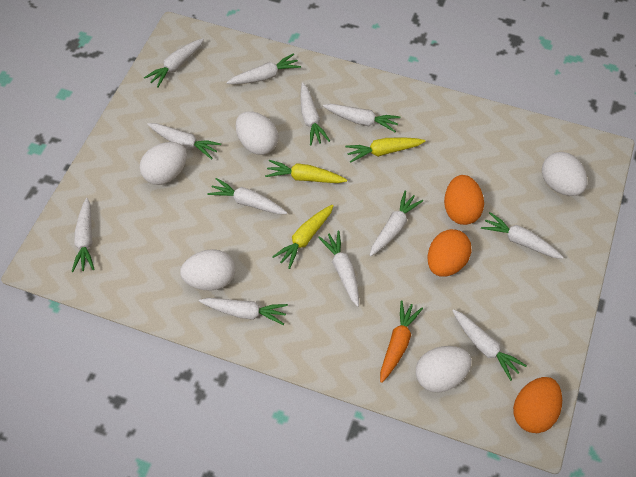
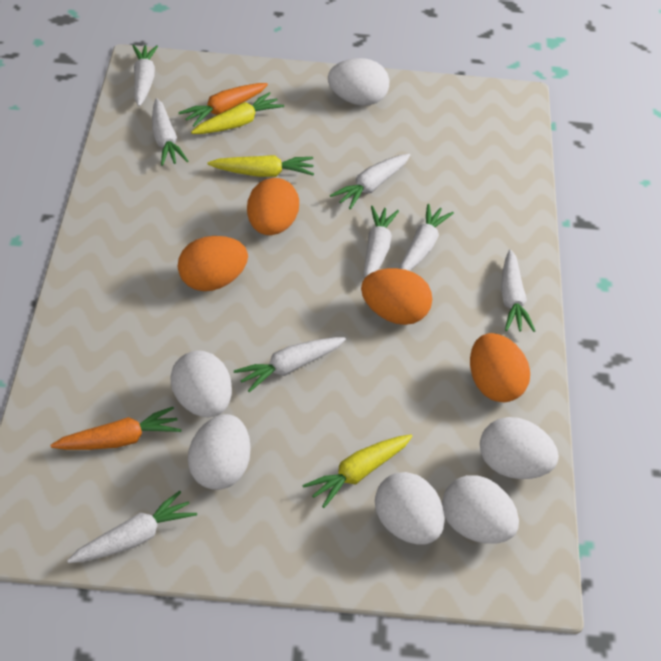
orange carrot: 1 -> 2
orange egg: 3 -> 4
white carrot: 12 -> 8
white egg: 5 -> 6

